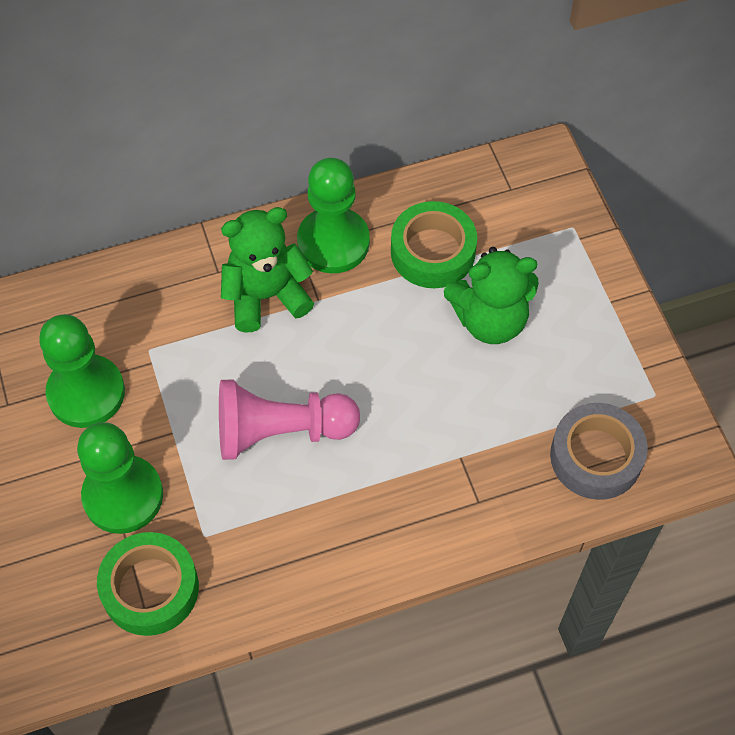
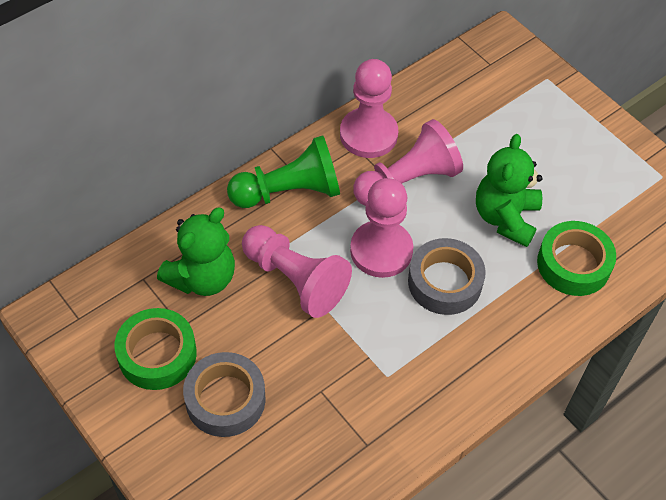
green pawn: 3 -> 1
grey tape: 1 -> 2
pink pawn: 1 -> 4

